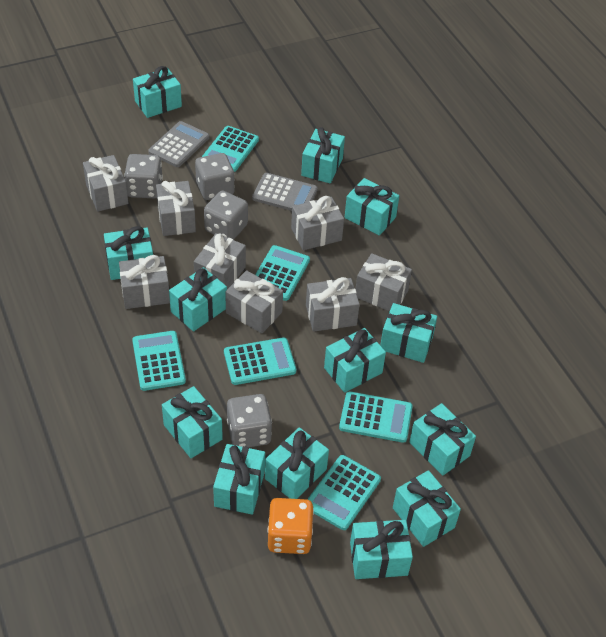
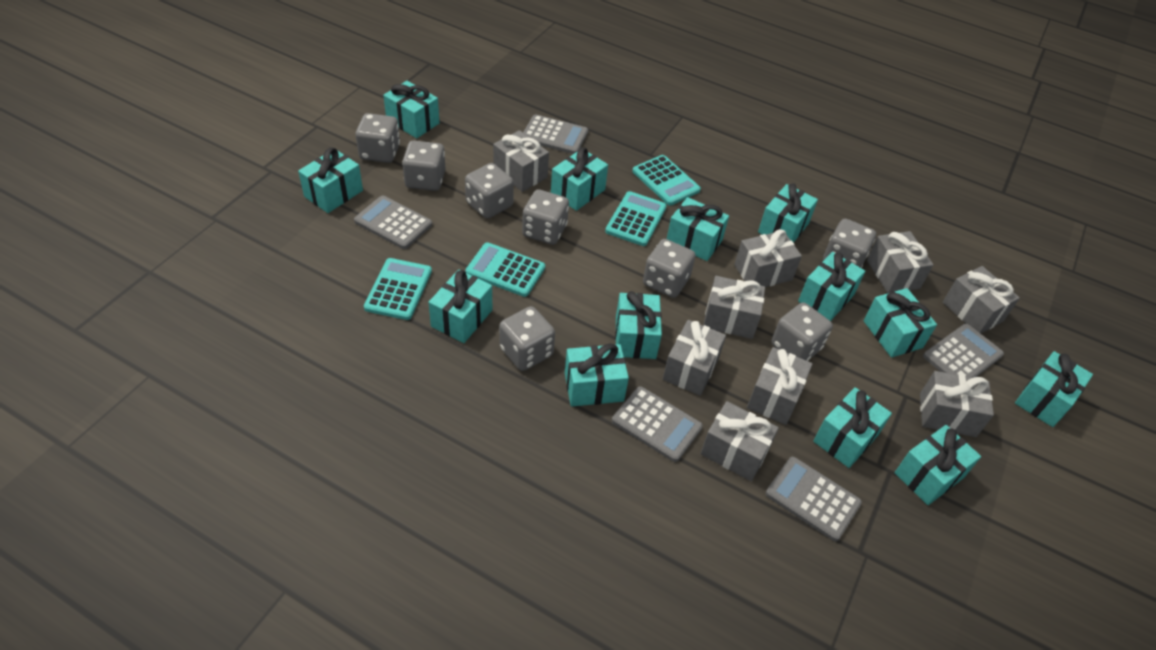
grey calculator: 2 -> 5
grey dice: 4 -> 8
grey gift: 8 -> 9
orange dice: 1 -> 0
turquoise calculator: 6 -> 4

